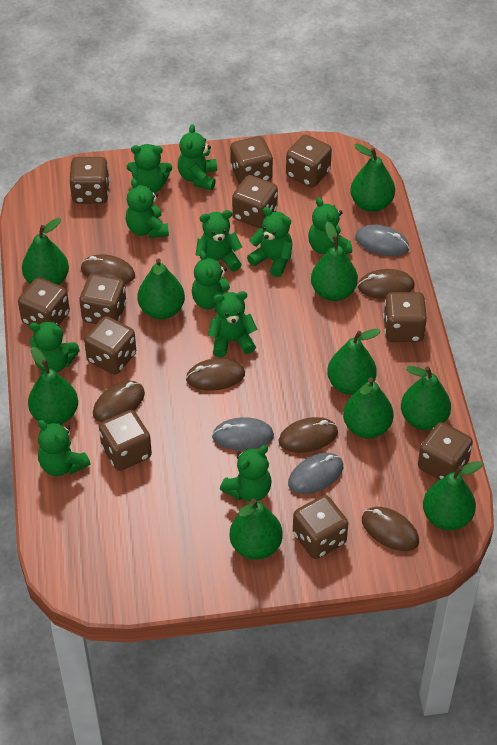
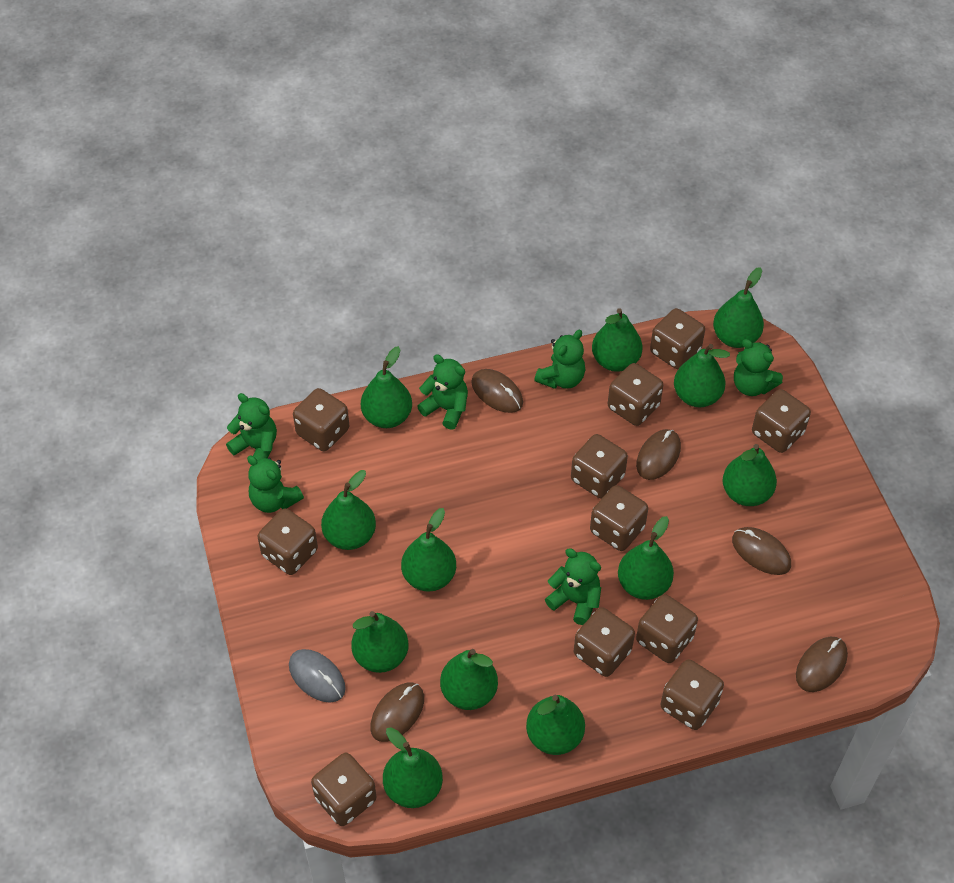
brown mouse: 6 -> 5
green pear: 10 -> 12
green teddy bear: 11 -> 6
grey mouse: 3 -> 1

